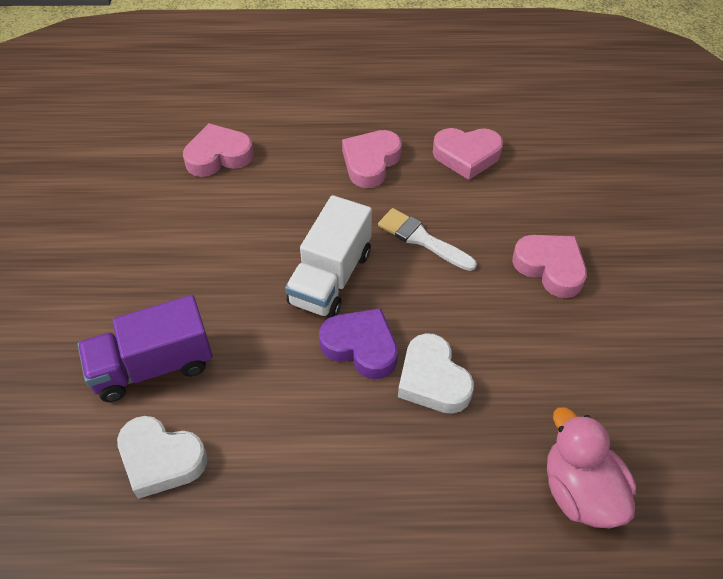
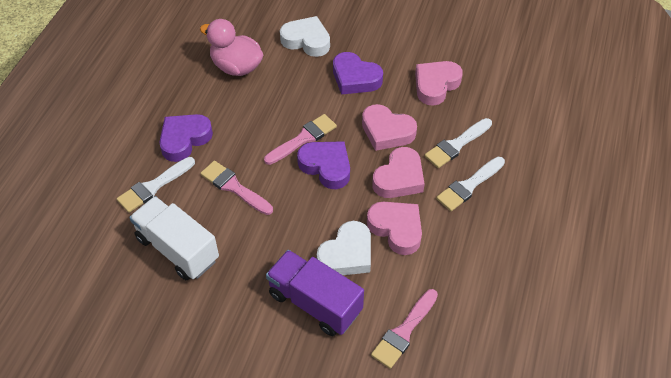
pink brush: 0 -> 3
purple heart: 1 -> 3
white brush: 1 -> 3

